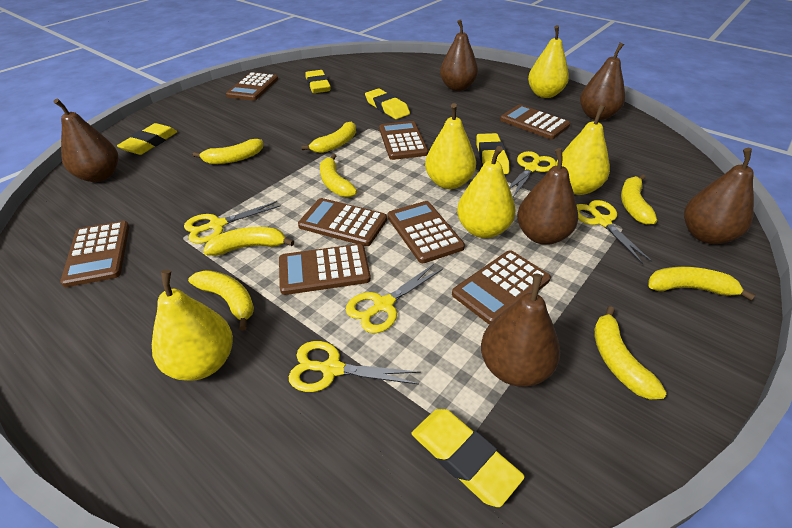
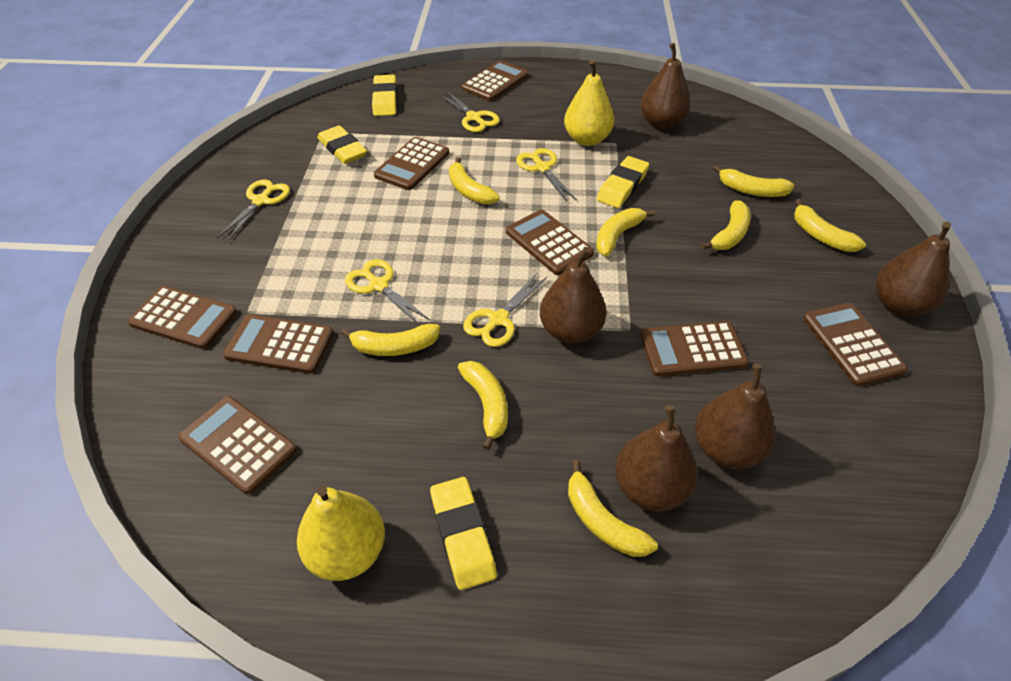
brown pear: 6 -> 5
yellow eraser: 5 -> 4
yellow pear: 5 -> 2

